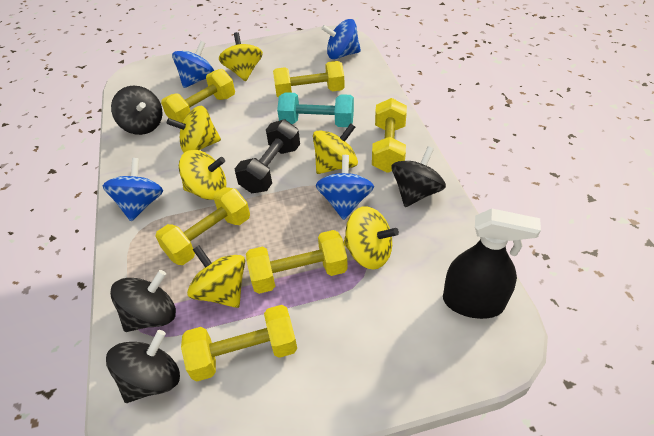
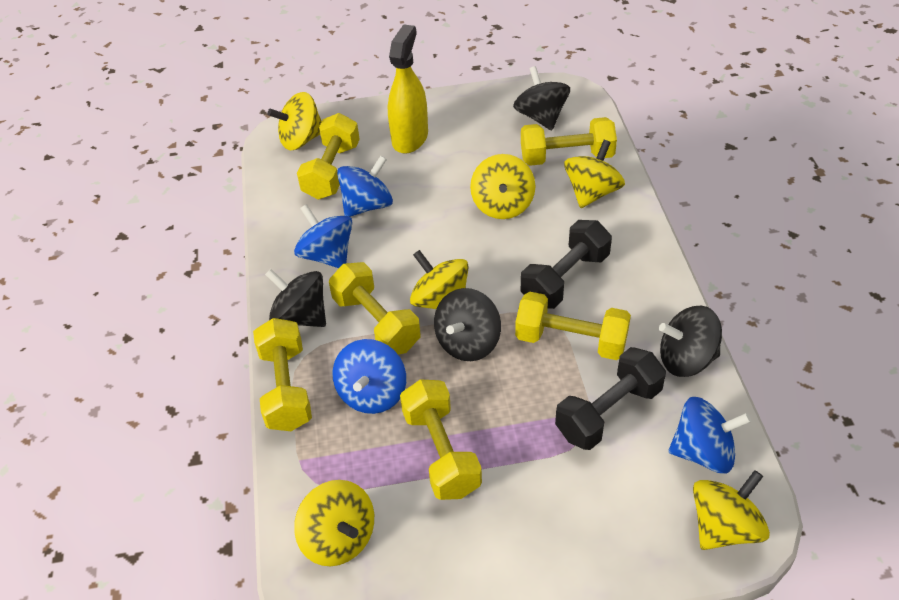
black dumbbell: 1 -> 2
black spray bottle: 1 -> 0
turquoise dumbbell: 1 -> 0
yellow spray bottle: 0 -> 1

